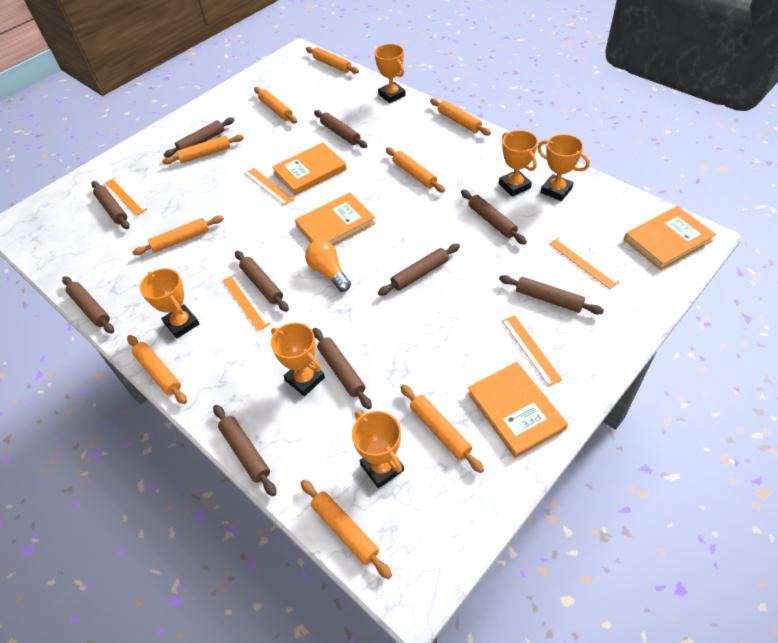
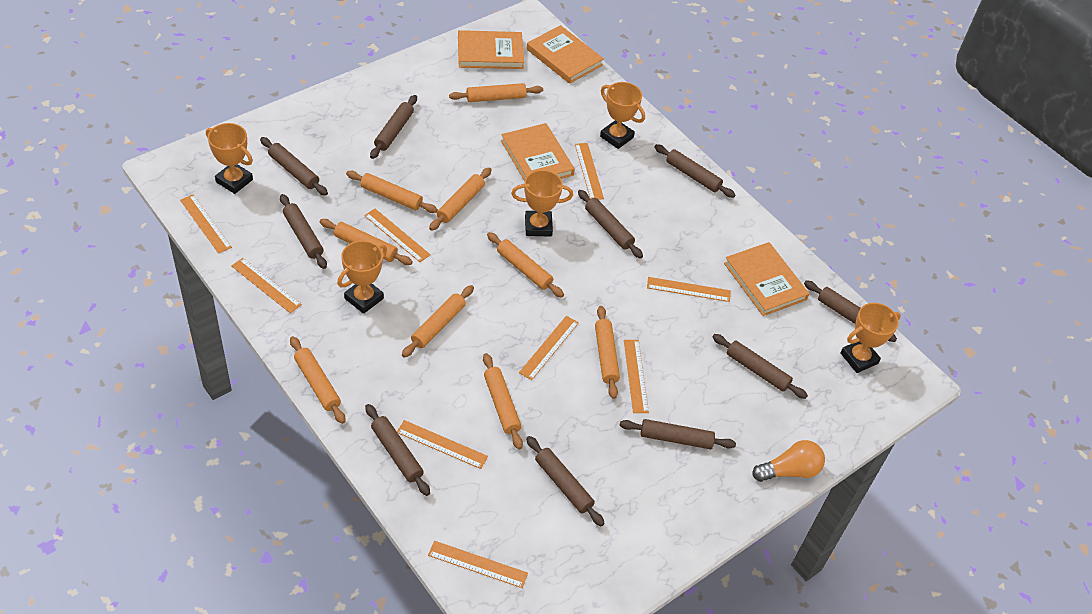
orange ruler: 5 -> 9
orange trophy: 6 -> 5

